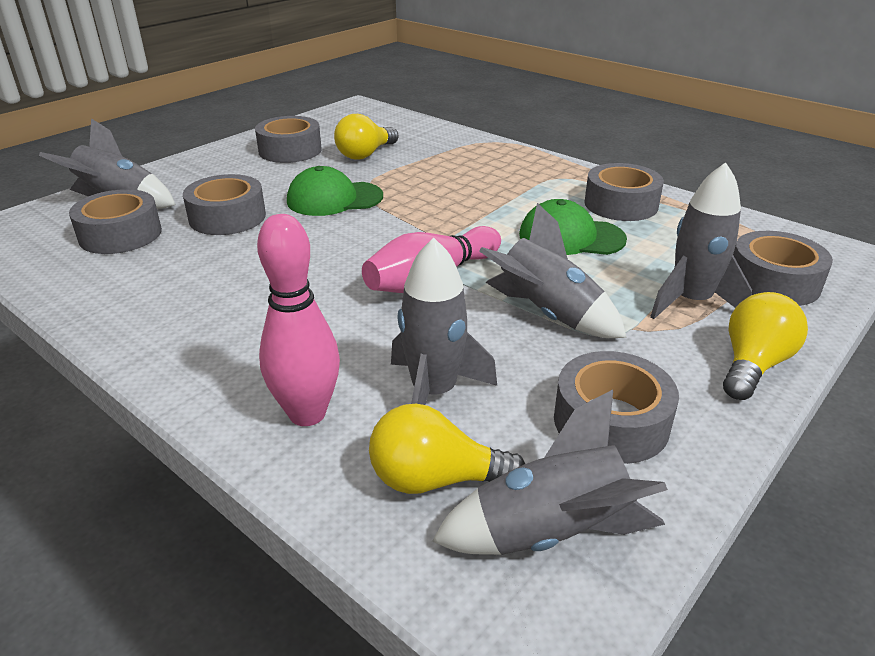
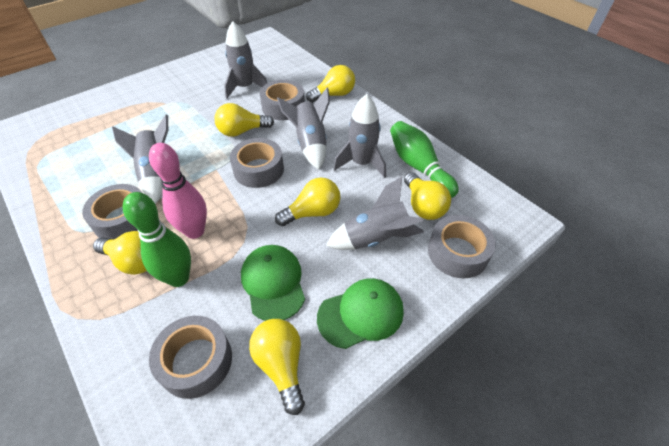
green bowling pin: 0 -> 2
grey tape: 6 -> 5
pink bowling pin: 2 -> 1
yellow light bulb: 3 -> 6

